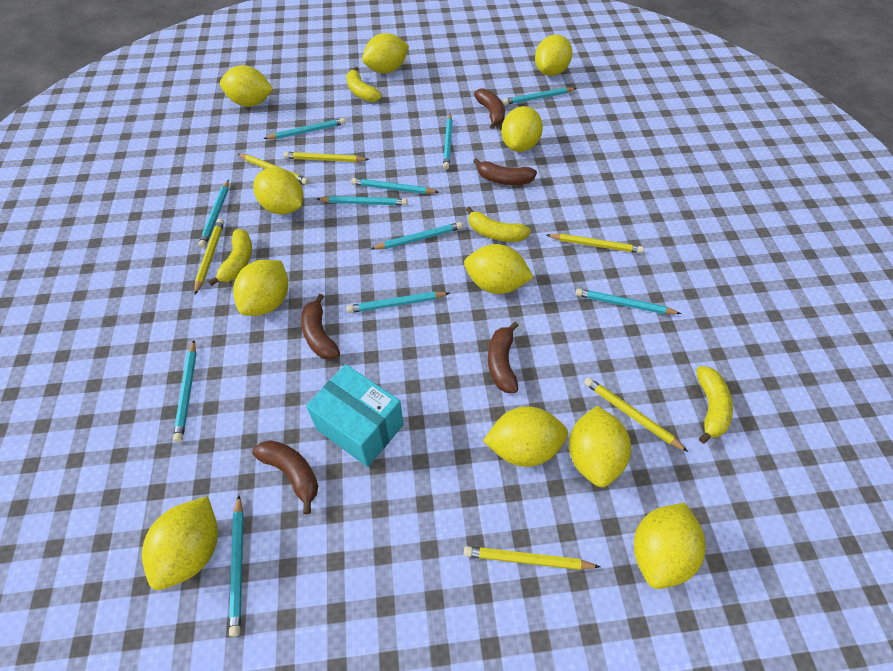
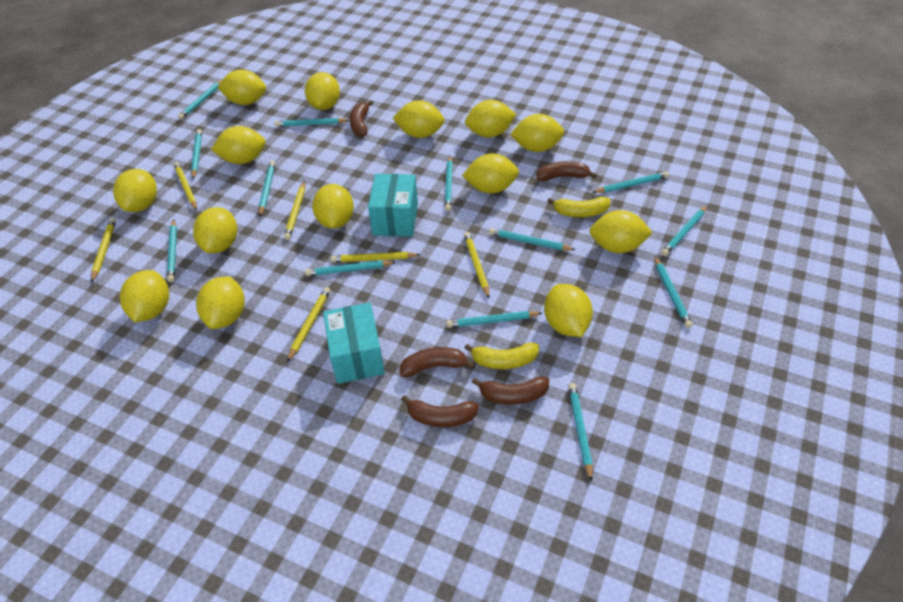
turquoise box: 1 -> 2
turquoise pencil: 11 -> 13
yellow banana: 4 -> 2
yellow lemon: 11 -> 14

